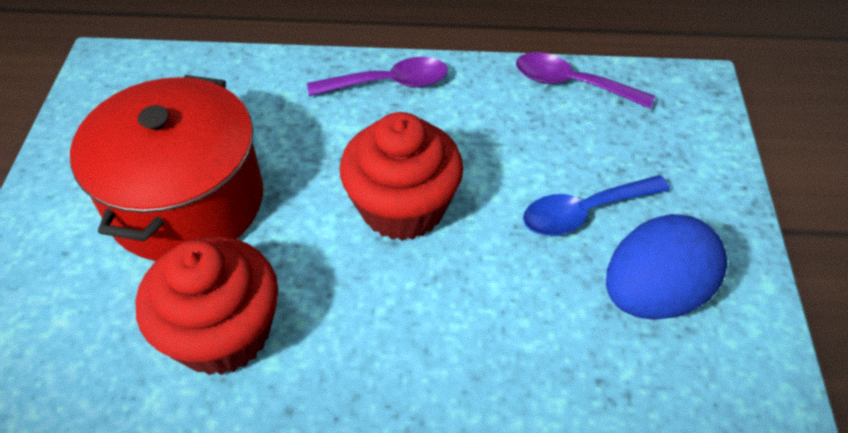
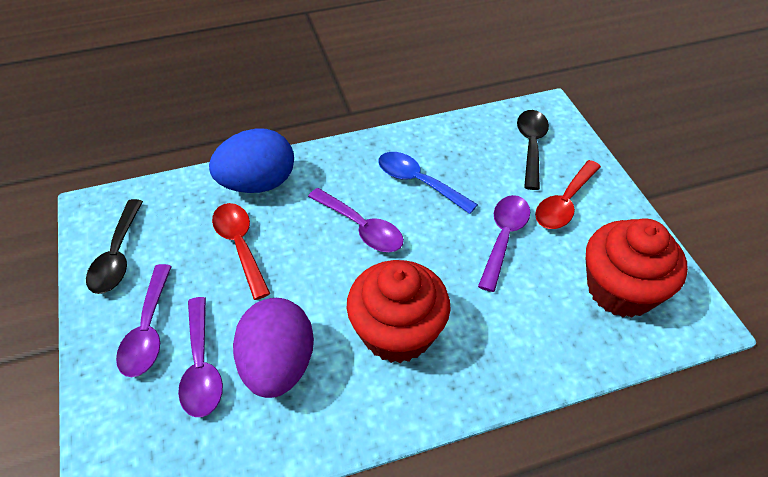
black spoon: 0 -> 2
purple egg: 0 -> 1
purple spoon: 2 -> 4
red pot: 1 -> 0
red spoon: 0 -> 2

